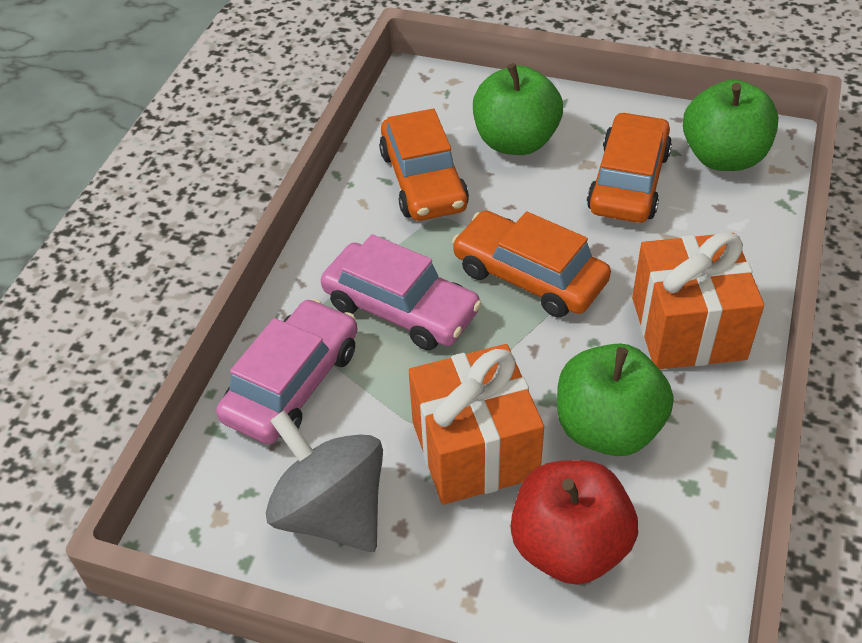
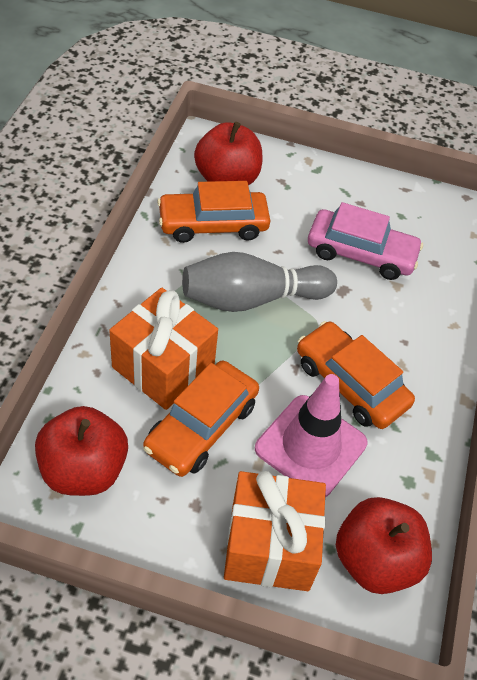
green apple: 3 -> 0
grey bowling pin: 0 -> 1
grey spinning top: 1 -> 0
pink car: 2 -> 1
pink traffic cone: 0 -> 1
red apple: 1 -> 3

